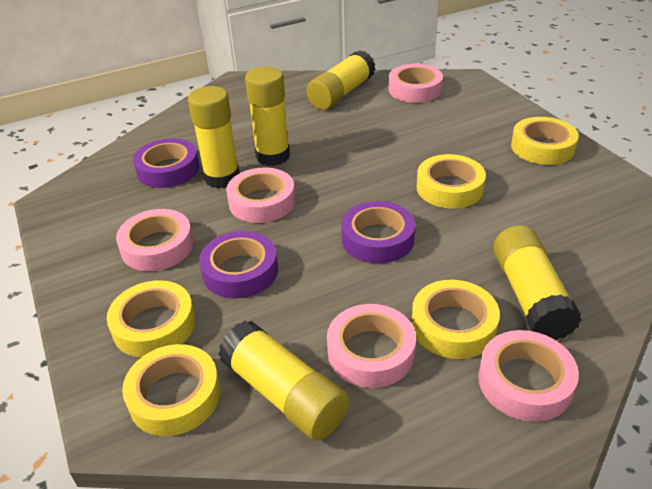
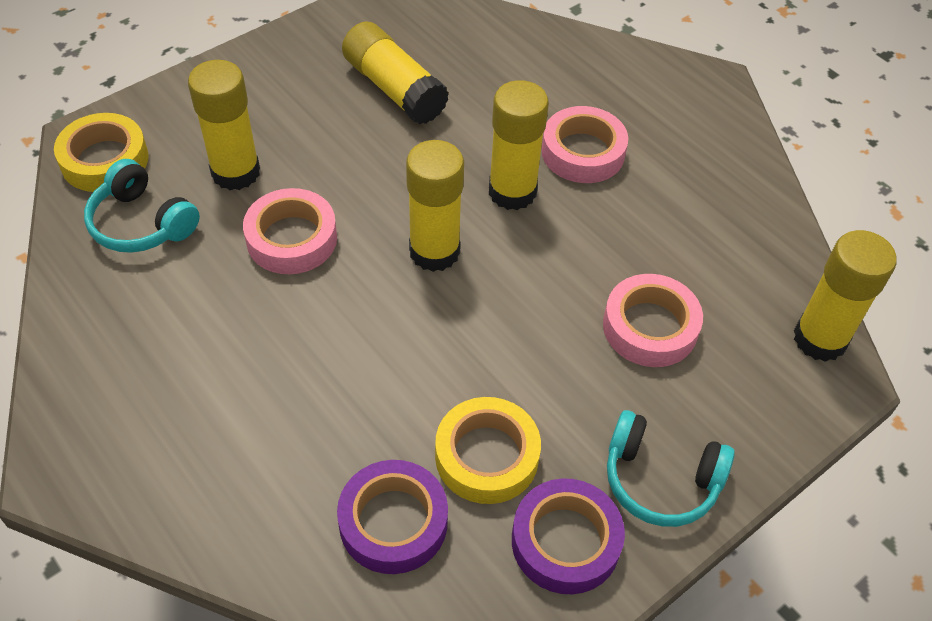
pink tape: 5 -> 3
purple tape: 3 -> 2
turquoise headphones: 0 -> 2
yellow tape: 5 -> 2

